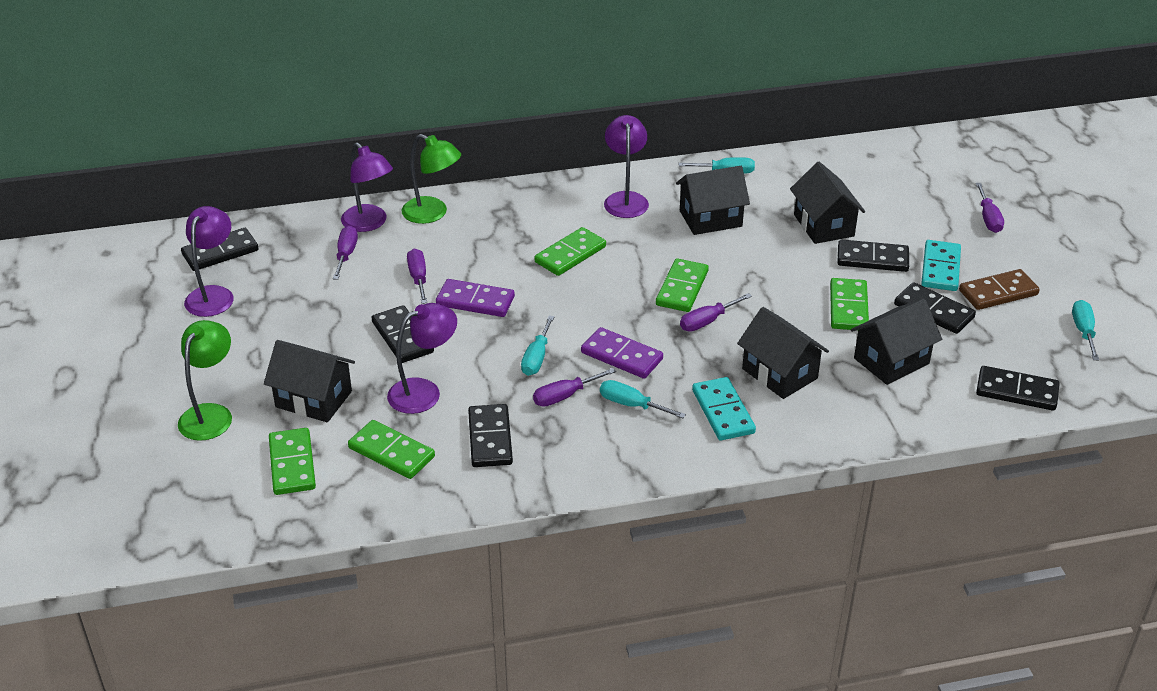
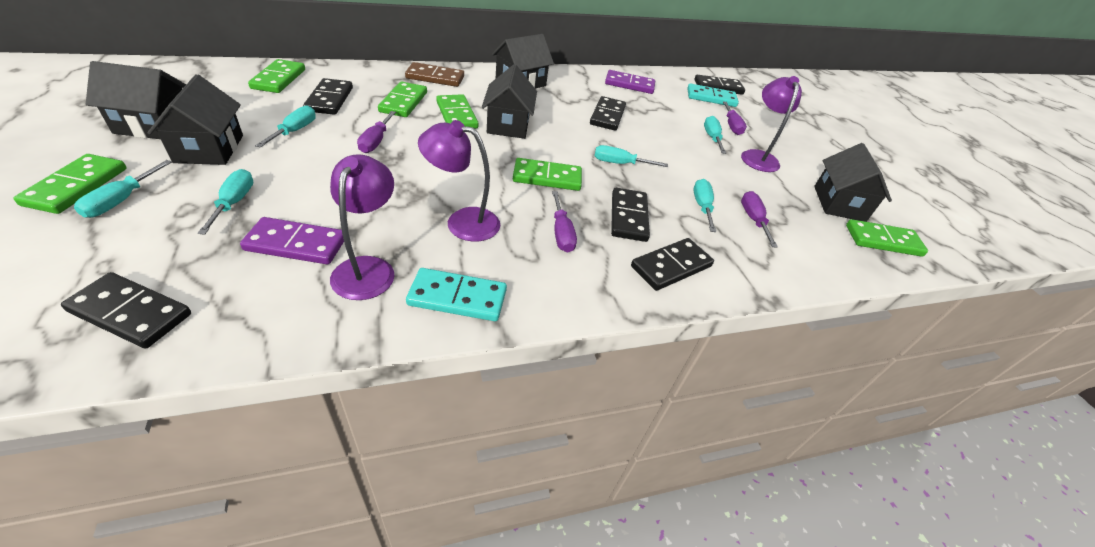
green domino: 5 -> 6
green lamp: 2 -> 0
purple lamp: 4 -> 3
purple screwdriver: 5 -> 4
turquoise screwdriver: 4 -> 6

